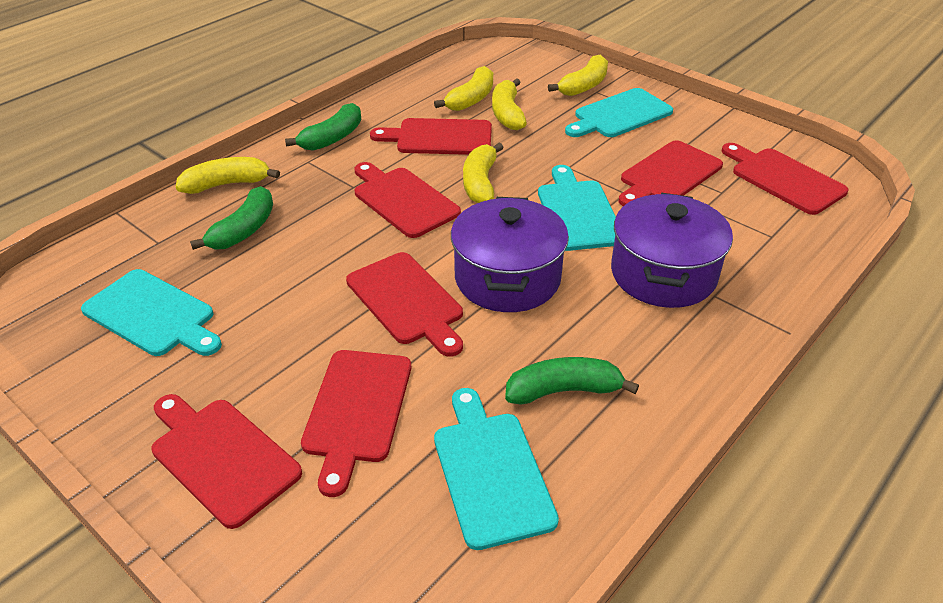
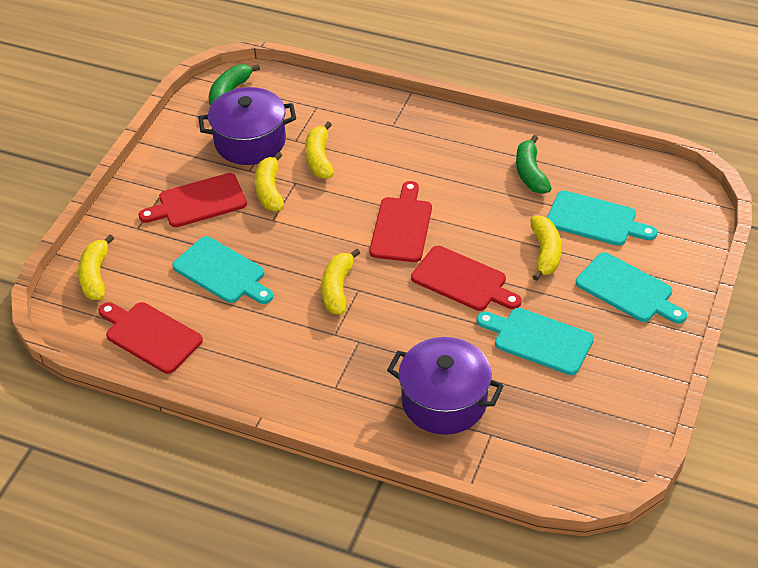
green banana: 3 -> 2
red cutting board: 7 -> 4

